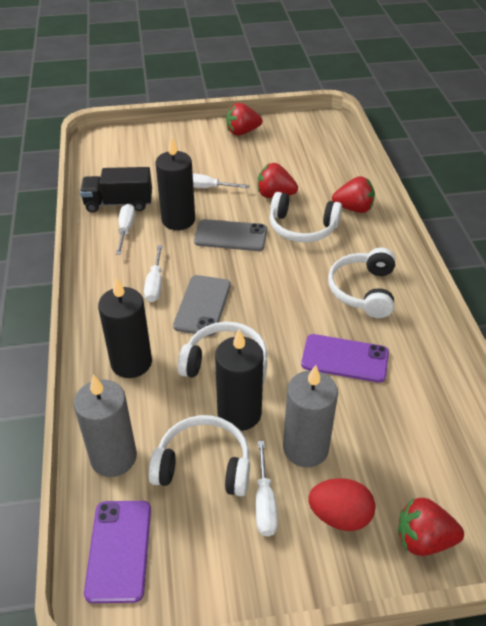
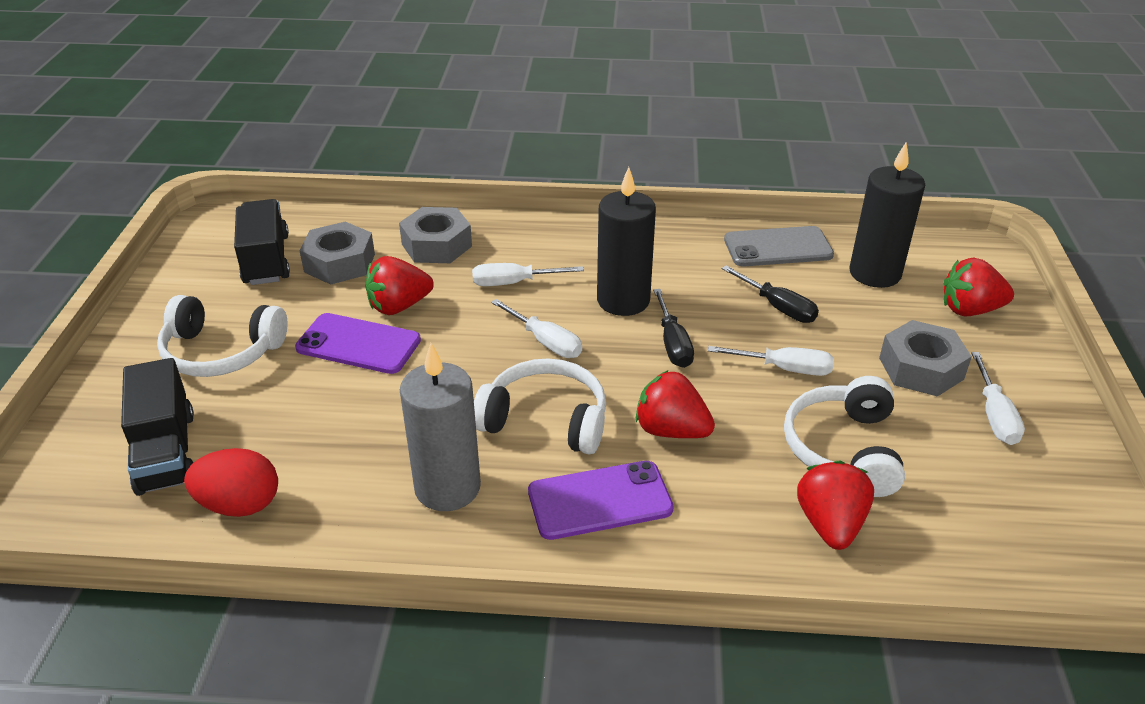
black candle: 3 -> 2
black screwdriver: 0 -> 2
black truck: 1 -> 2
grey candle: 2 -> 1
grey nut: 0 -> 3
grey phone: 2 -> 1
white headphones: 4 -> 3

